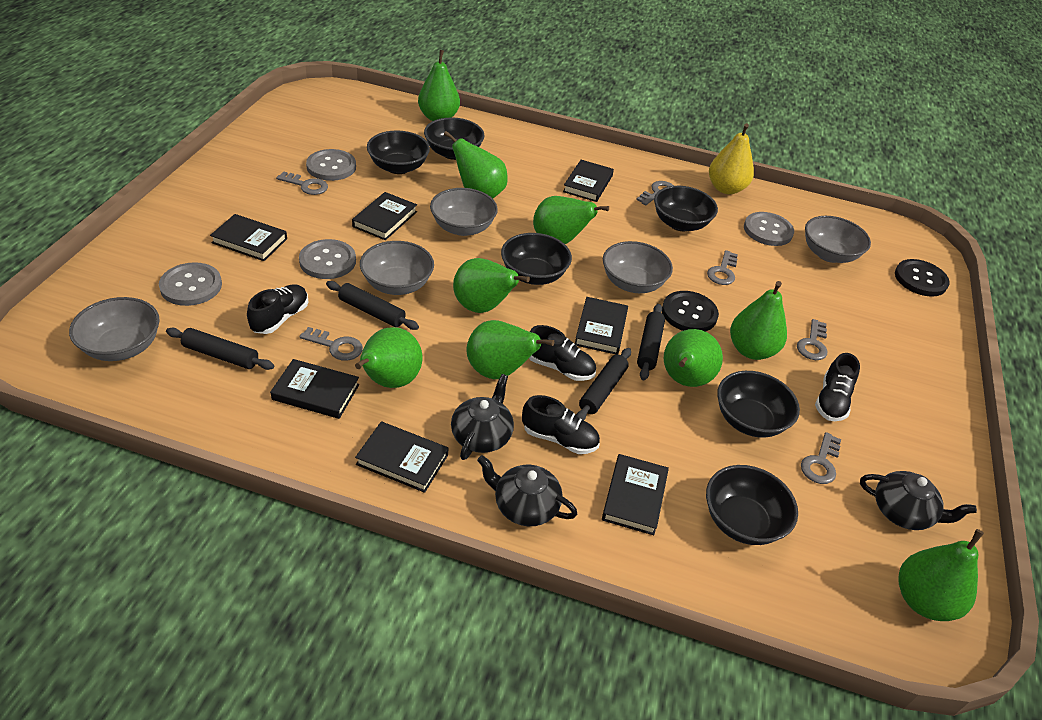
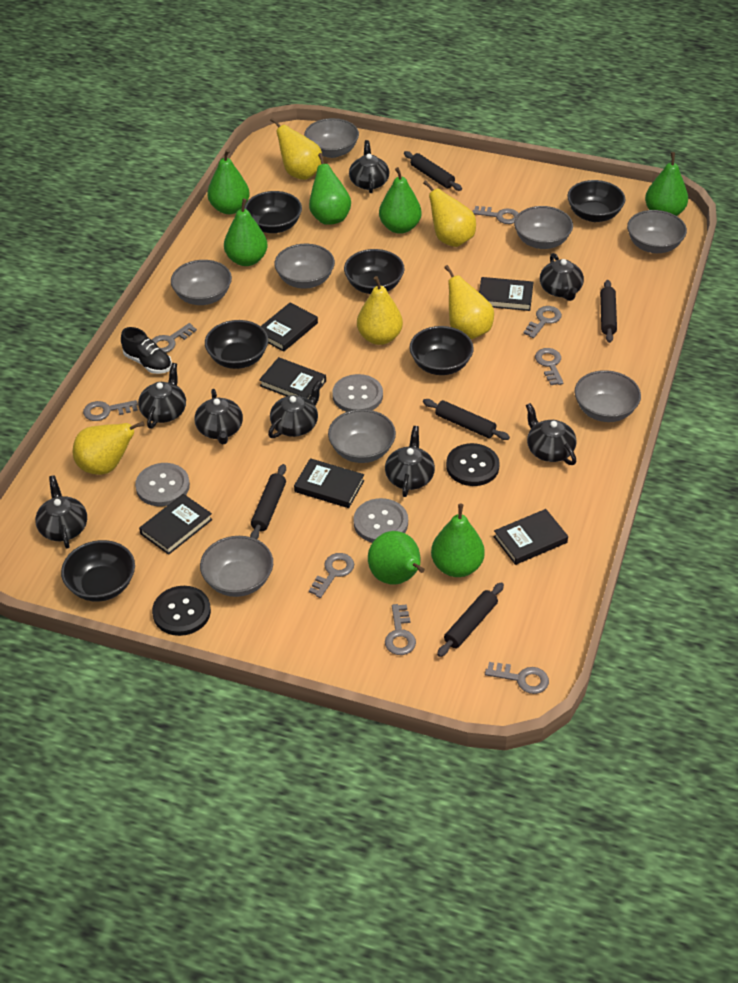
black book: 7 -> 6
black rolling pin: 4 -> 5
black shoe: 4 -> 1
black teapot: 3 -> 8
green pear: 9 -> 7
grey bowl: 5 -> 8
grey button: 4 -> 3
grey key: 6 -> 8
yellow pear: 1 -> 5

